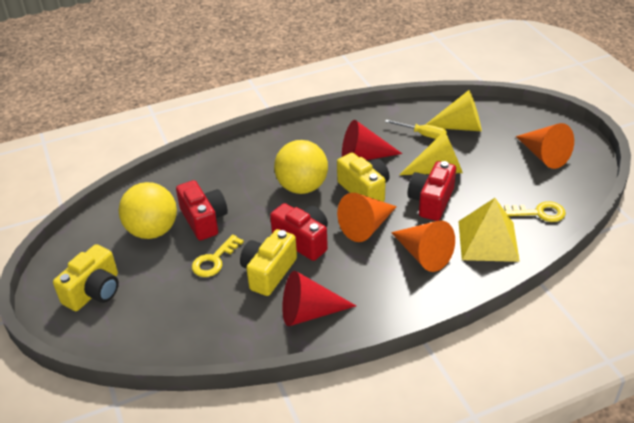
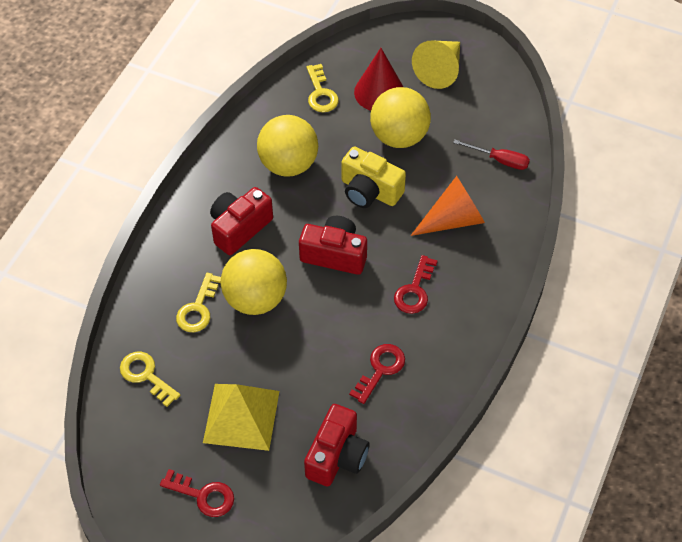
orange cone: 3 -> 1
red cone: 2 -> 1
red key: 0 -> 3
red screwdriver: 0 -> 1
yellow ball: 2 -> 3
yellow camera: 3 -> 1
yellow cone: 2 -> 1
yellow key: 2 -> 3
yellow screwdriver: 1 -> 0

